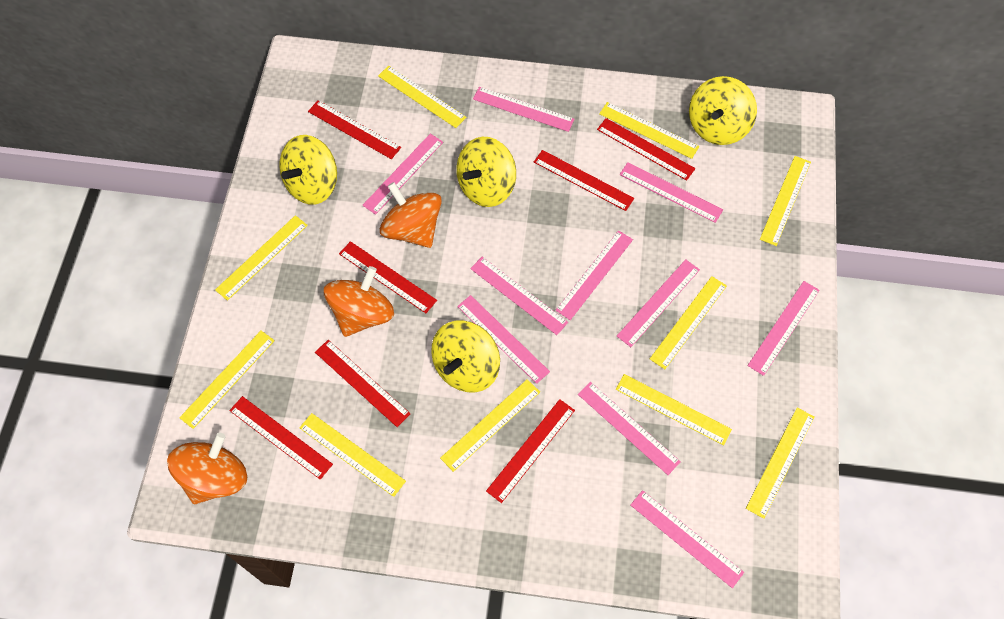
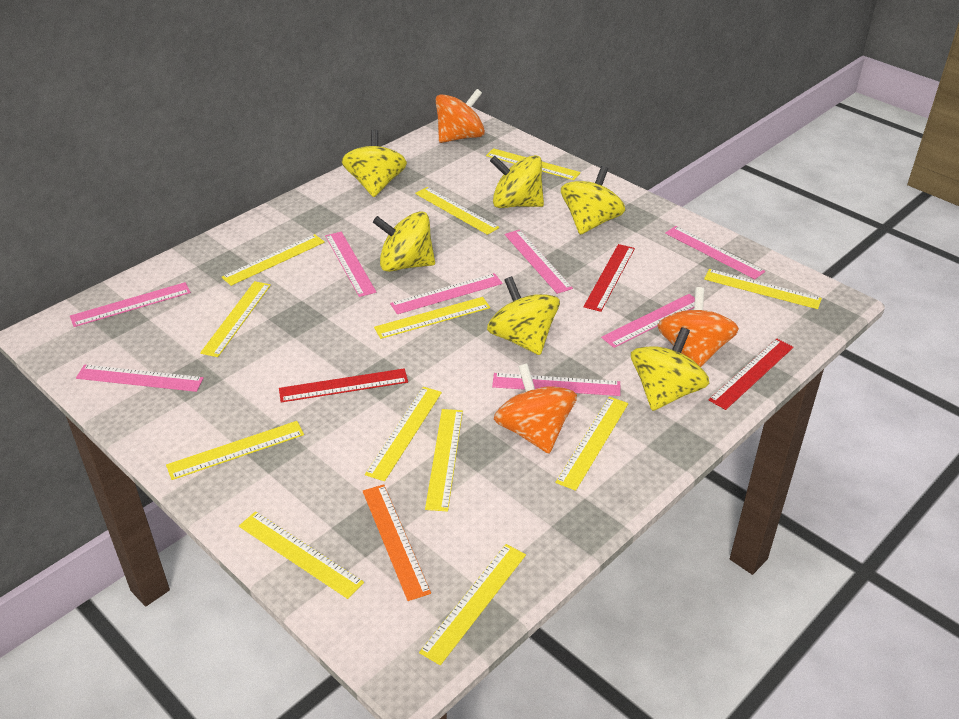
orange ruler: 0 -> 1
pink ruler: 10 -> 8
red ruler: 7 -> 3
yellow ruler: 10 -> 12
yellow spinning top: 4 -> 6

